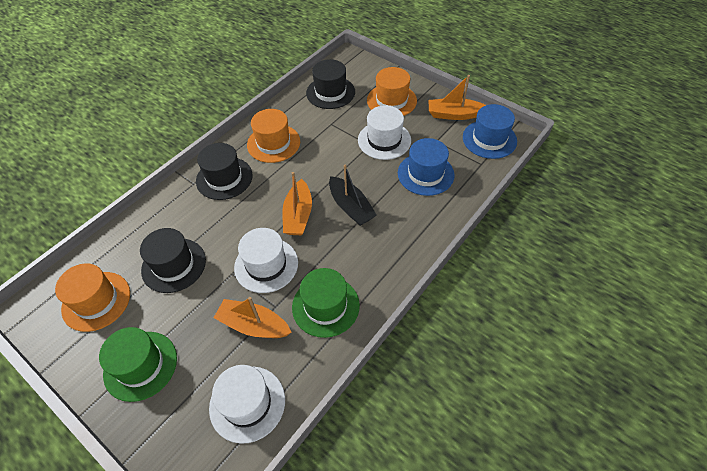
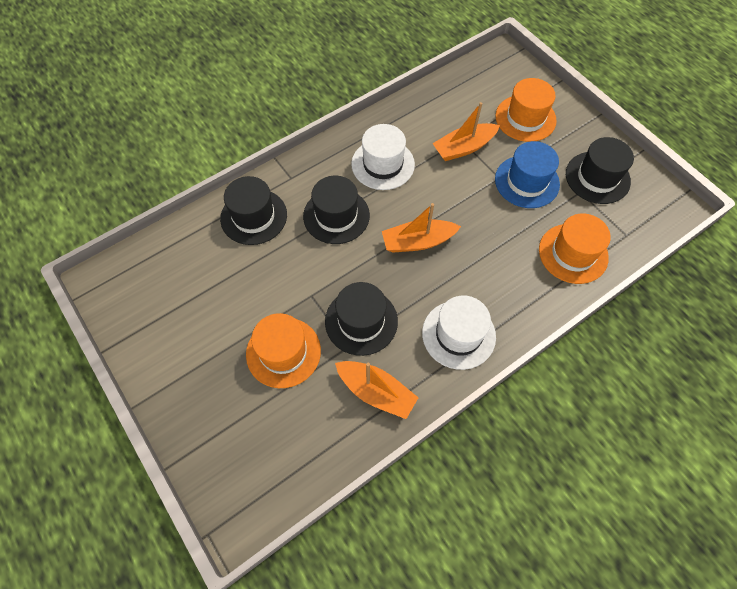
black boat: 1 -> 0
black hat: 3 -> 4
blue hat: 2 -> 1
green hat: 2 -> 0
white hat: 3 -> 2

